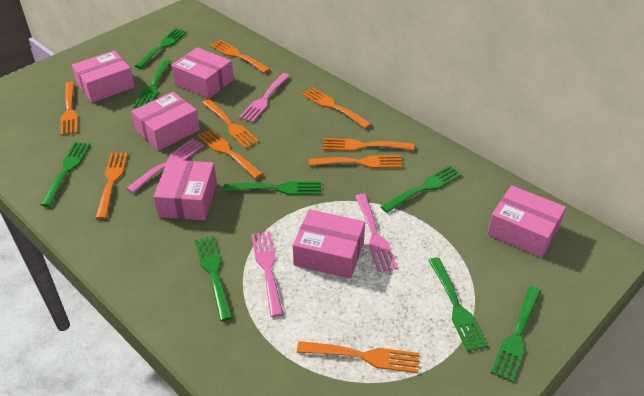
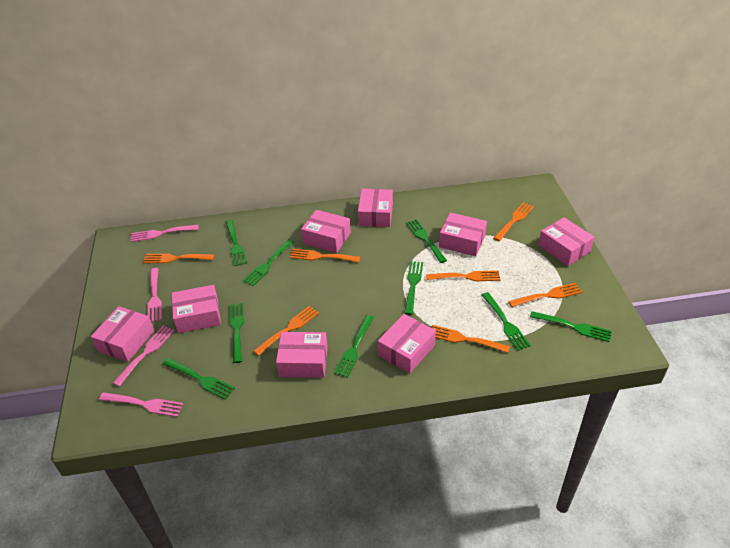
green fork: 8 -> 9
orange fork: 9 -> 7
pink box: 6 -> 8

